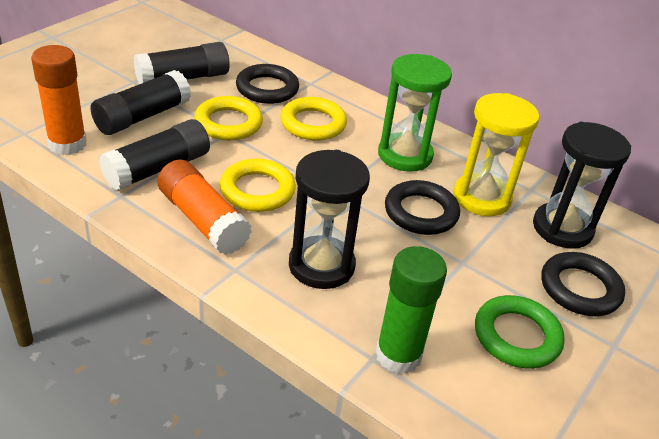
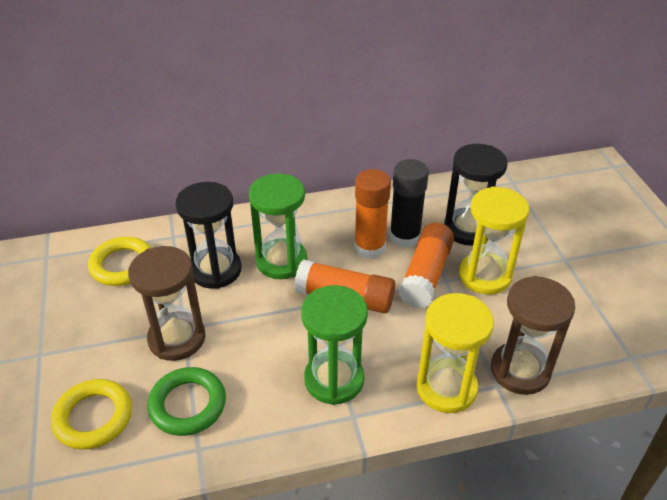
black glue stick: 3 -> 1
black ring: 3 -> 0
brown hourglass: 0 -> 2
green glue stick: 1 -> 0
green hourglass: 1 -> 2
orange glue stick: 2 -> 3
yellow hourglass: 1 -> 2
yellow ring: 3 -> 2

